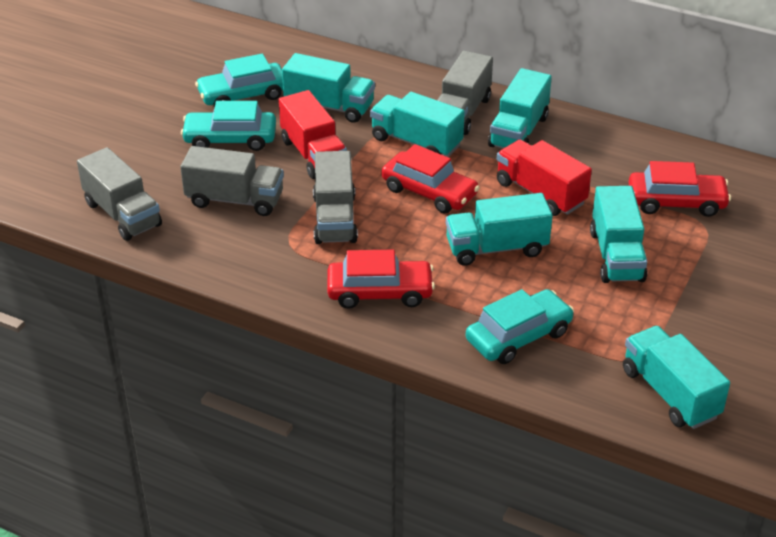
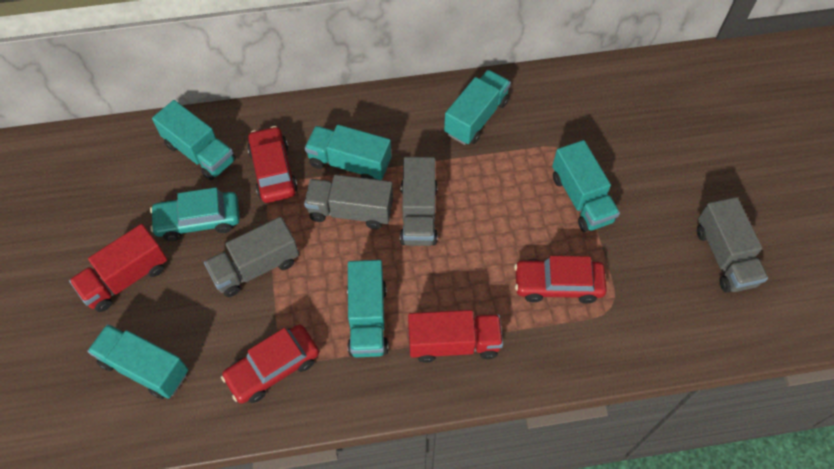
turquoise car: 3 -> 1

